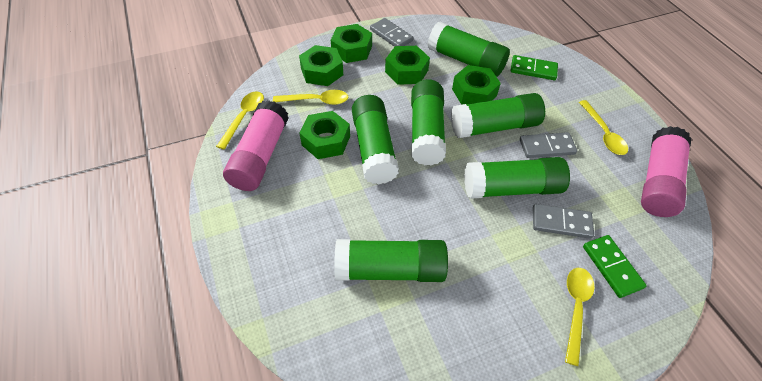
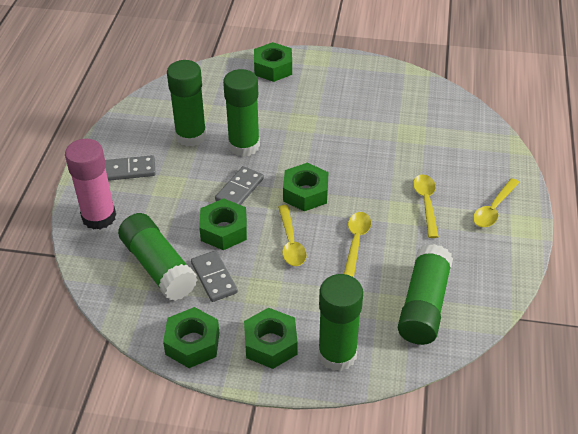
green domino: 2 -> 0
green glue stick: 6 -> 5
pink glue stick: 2 -> 1

